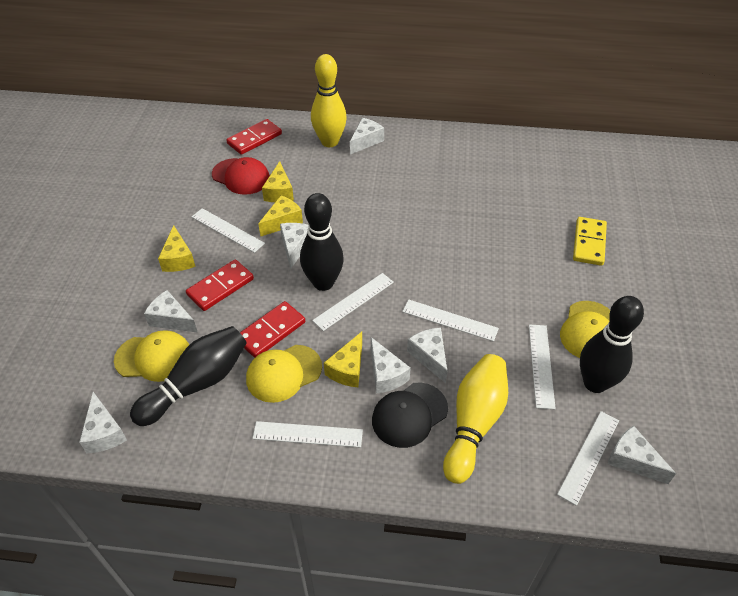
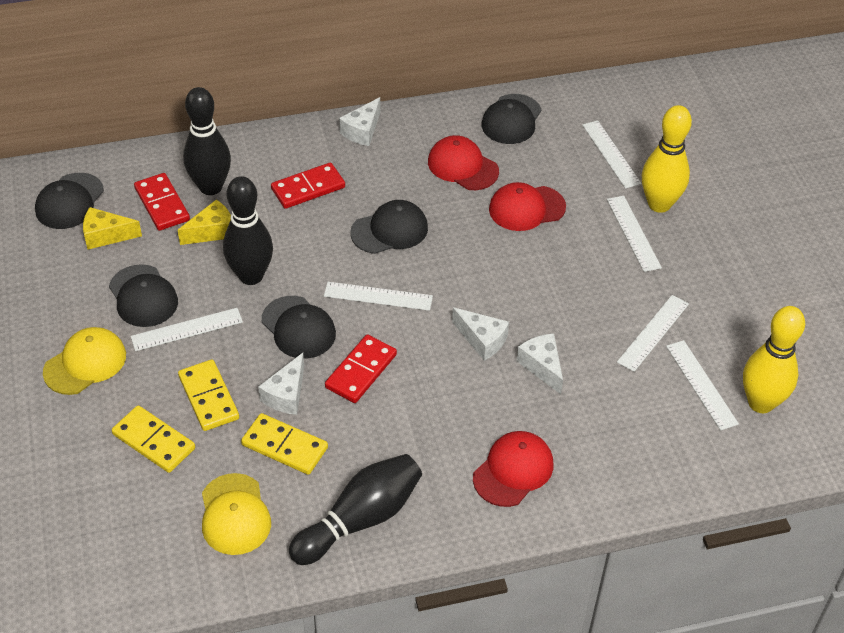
black cap: 1 -> 5
red cap: 1 -> 3
white cheese: 7 -> 4
yellow cap: 3 -> 2
yellow cheese: 4 -> 2
yellow domino: 1 -> 3

